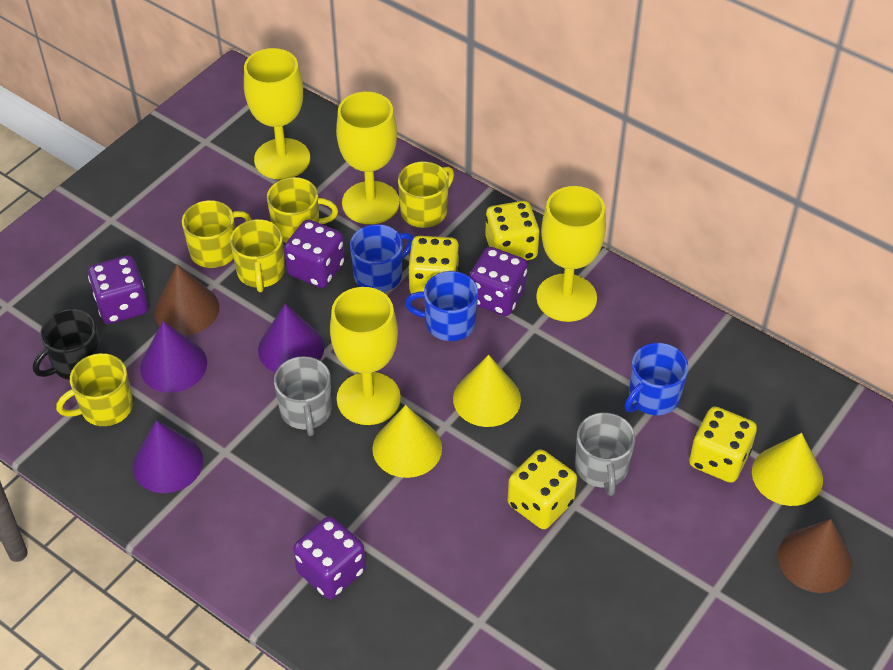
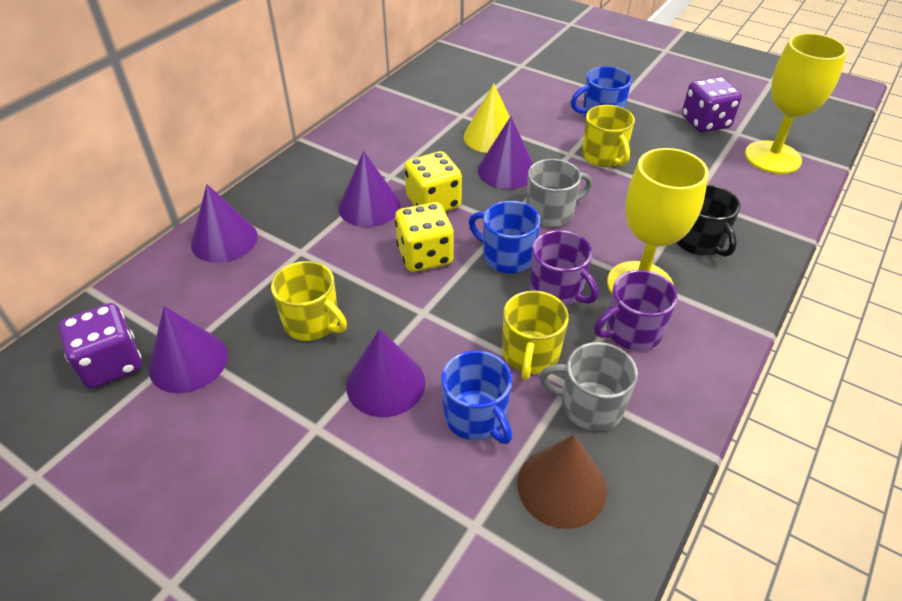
brown cone: 2 -> 1
purple cone: 3 -> 5
purple dice: 4 -> 2
purple mug: 0 -> 2
yellow cone: 3 -> 1
yellow dice: 4 -> 2
yellow goblet: 4 -> 2
yellow mug: 5 -> 3

